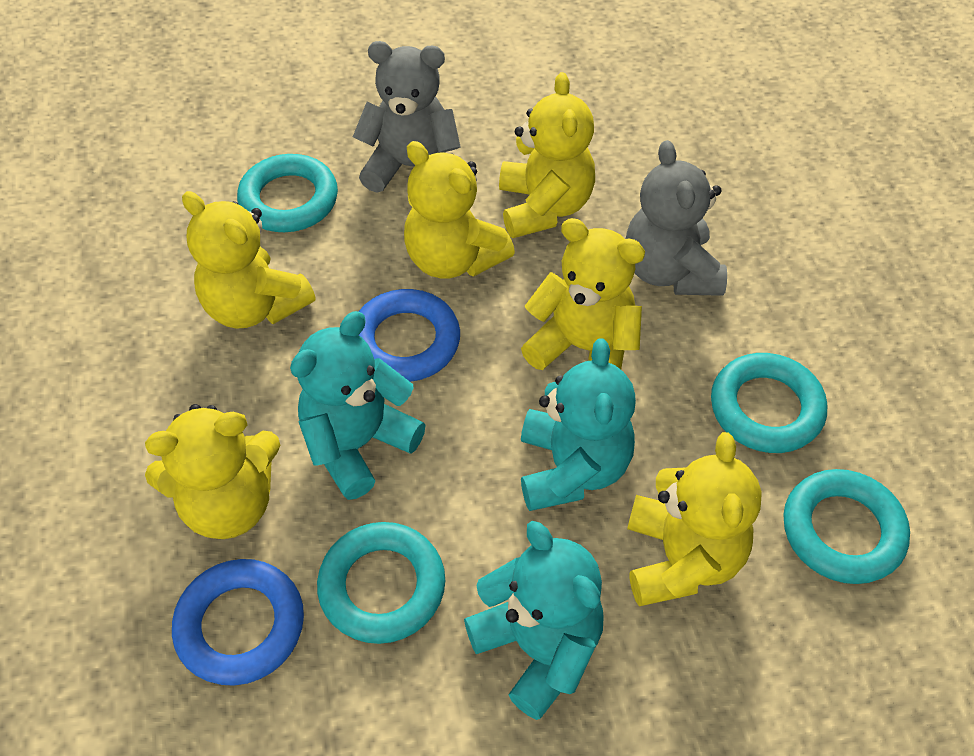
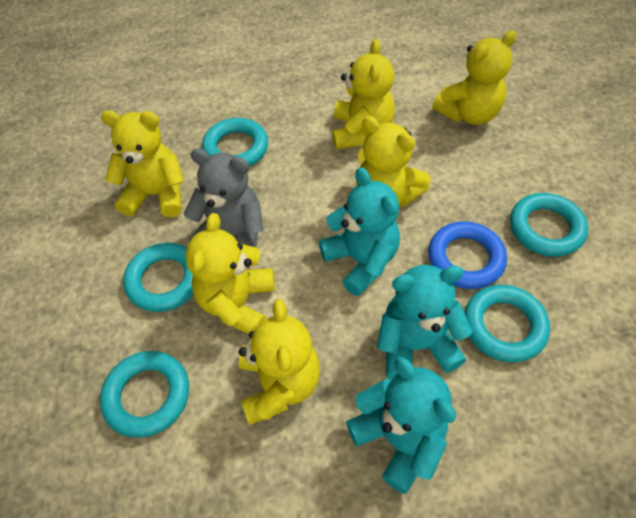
blue ring: 2 -> 1
grey teddy bear: 2 -> 1
turquoise ring: 4 -> 5

